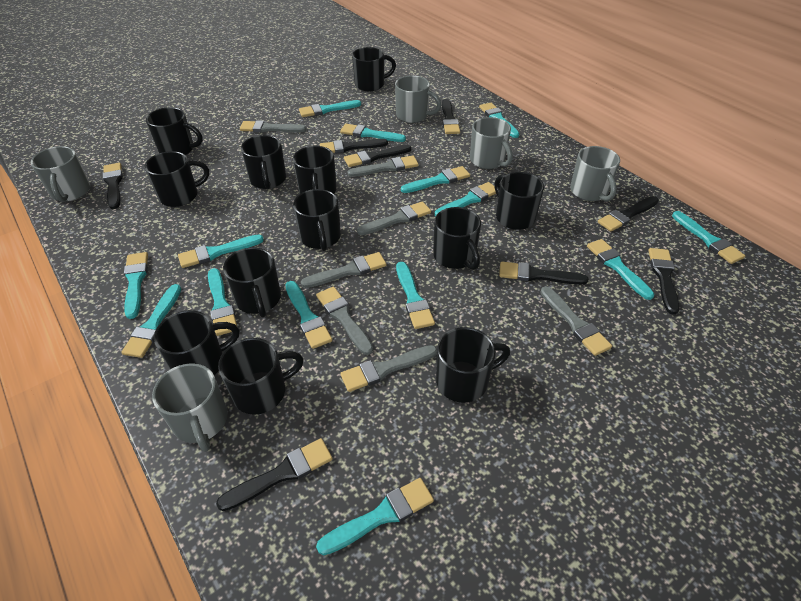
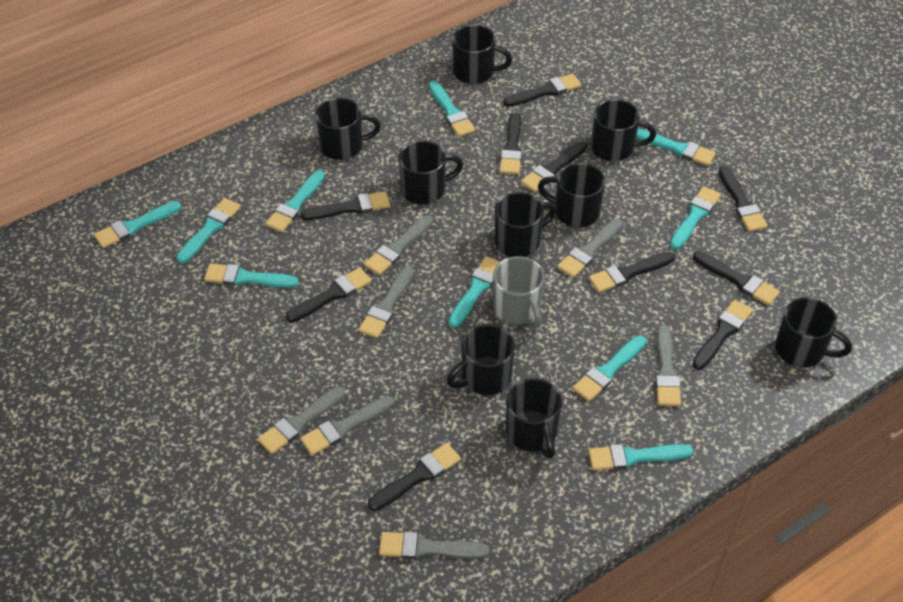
black brush: 8 -> 10
black mug: 12 -> 9
grey mug: 5 -> 1
turquoise brush: 14 -> 10

